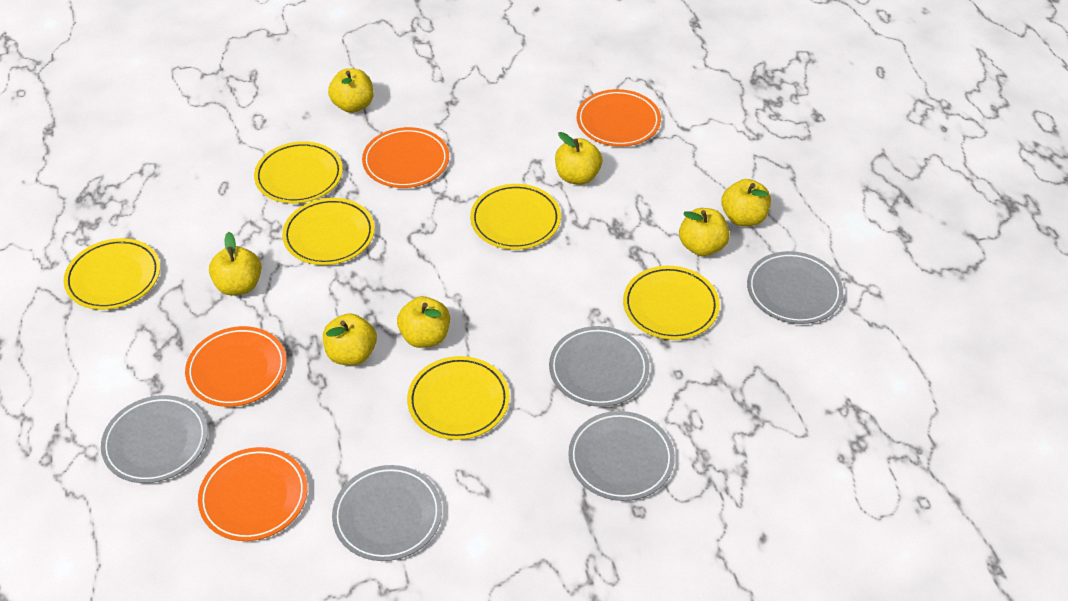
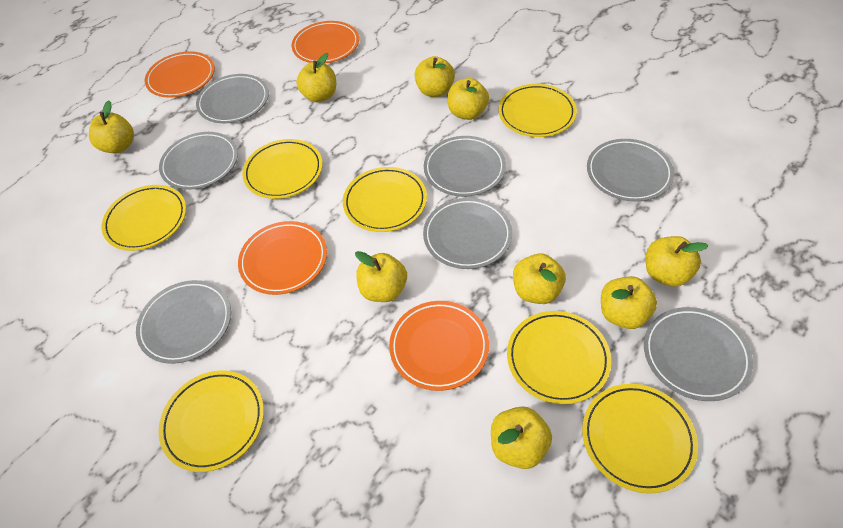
grey plate: 5 -> 7
yellow apple: 7 -> 9
yellow plate: 6 -> 7

